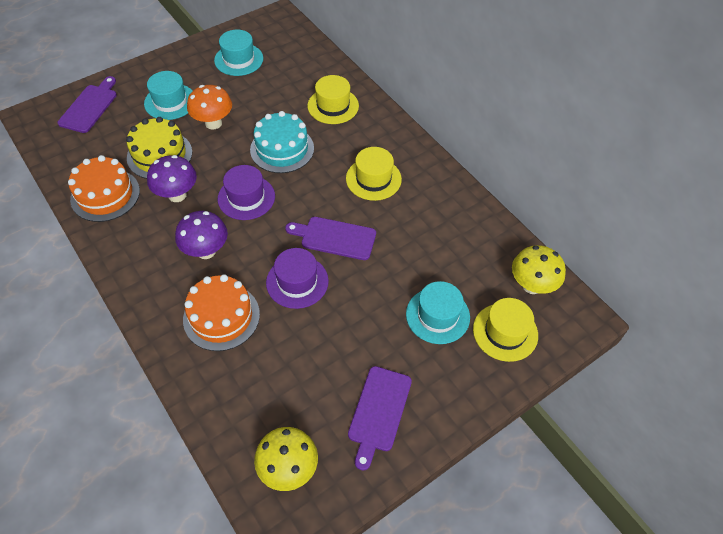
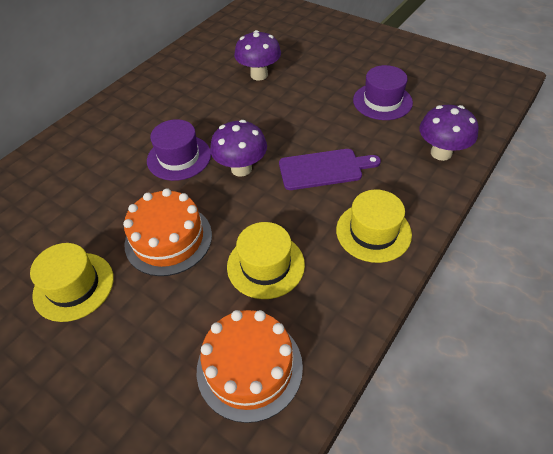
orange mushroom: 1 -> 0
purple cutting board: 3 -> 1
purple mushroom: 2 -> 3
turquoise cake: 1 -> 0
turquoise hat: 3 -> 0
yellow cake: 1 -> 0
yellow mushroom: 2 -> 0

